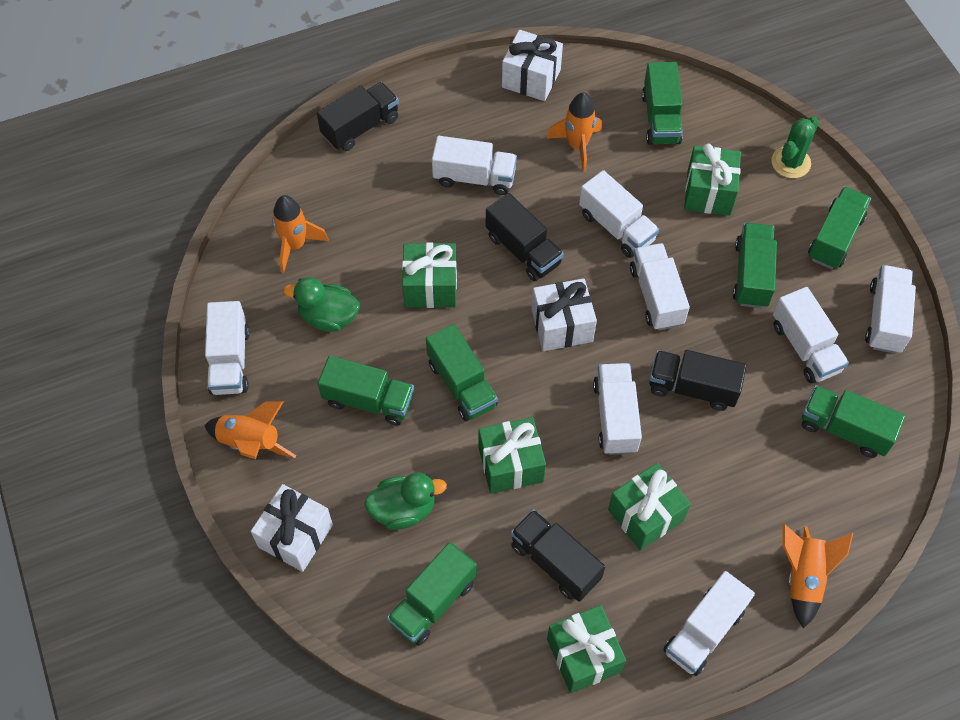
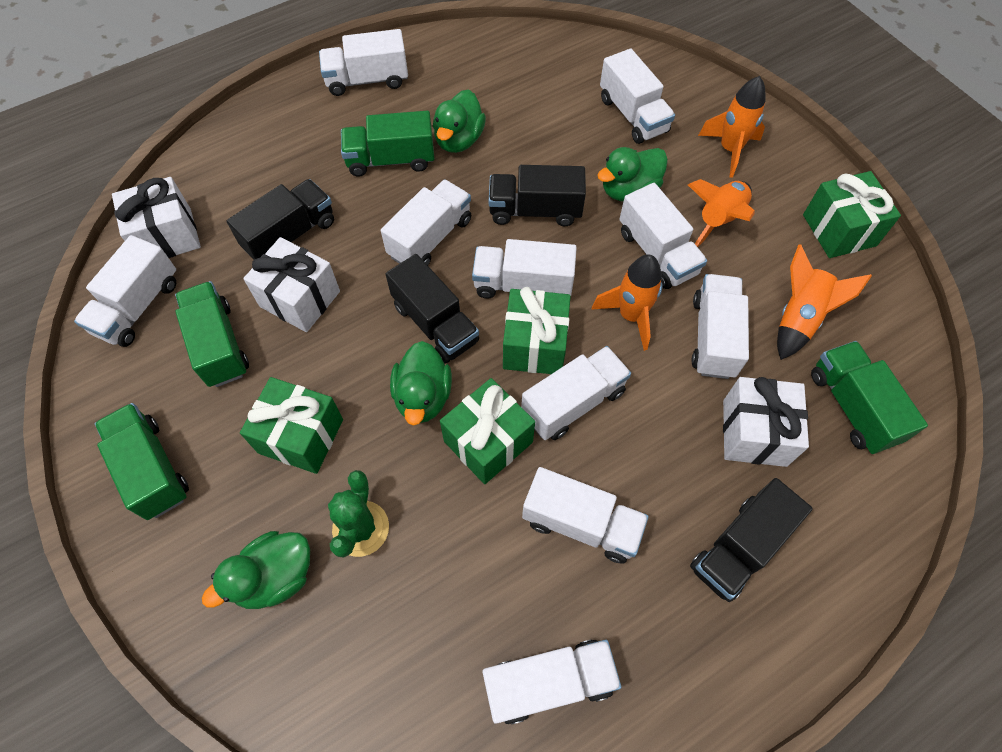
green duck: 2 -> 4
green gift: 5 -> 4
green truck: 7 -> 4
white truck: 8 -> 10

